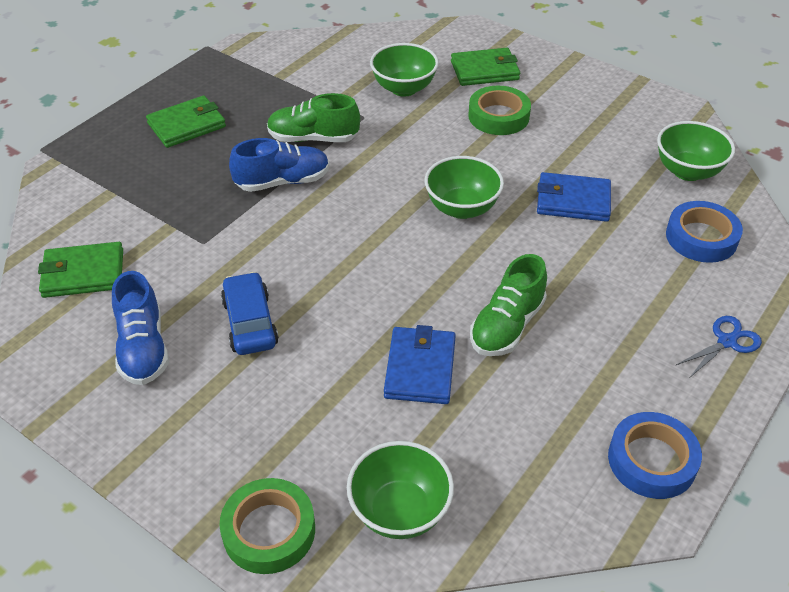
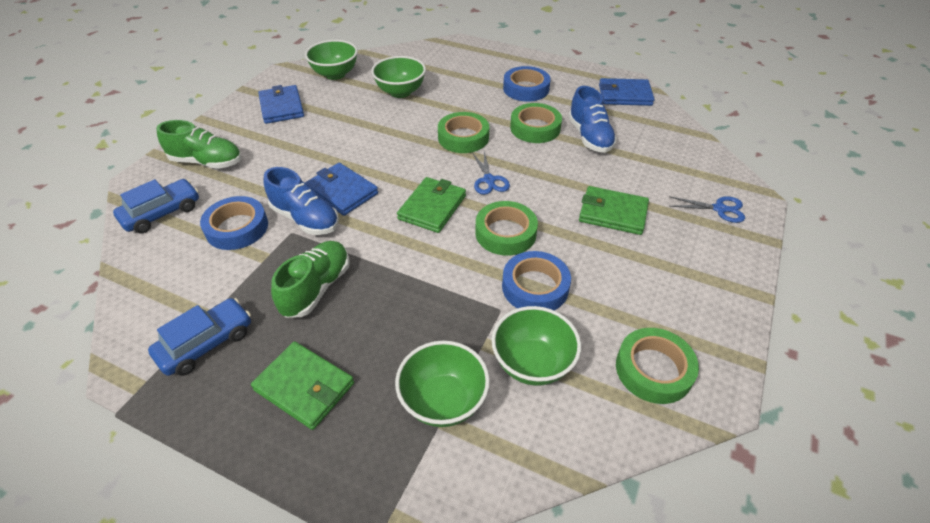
blue car: 1 -> 2
blue scissors: 1 -> 2
blue tape: 2 -> 3
blue wallet: 2 -> 3
green tape: 2 -> 4

